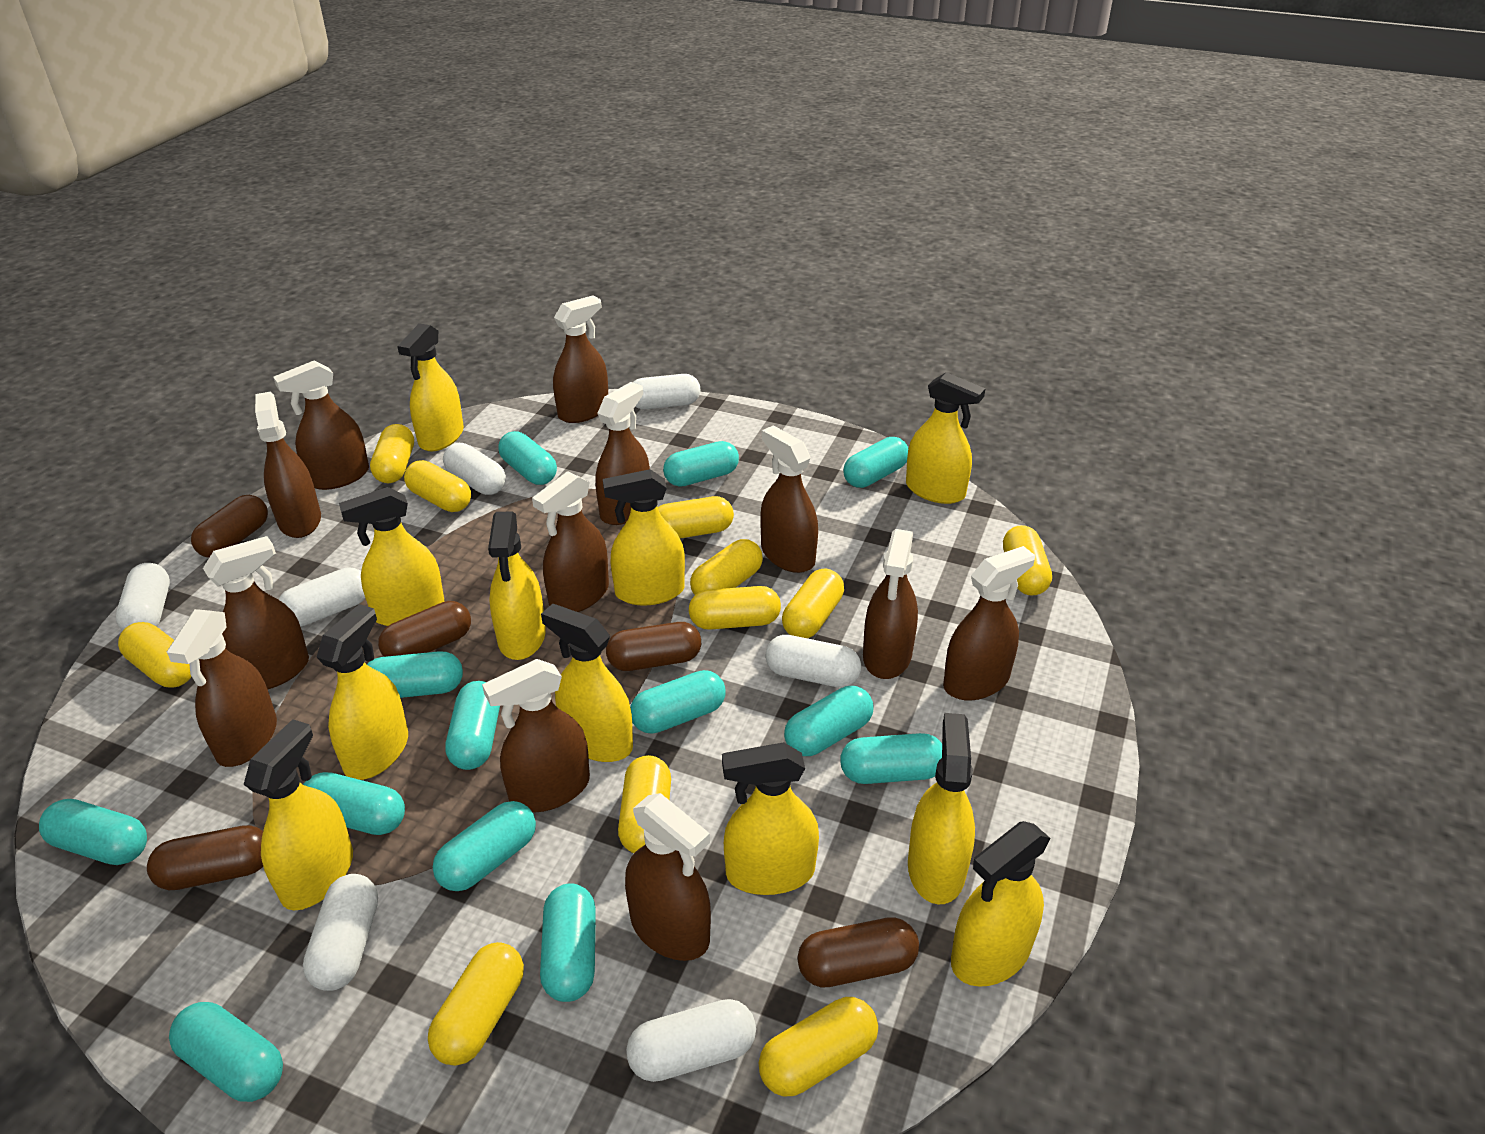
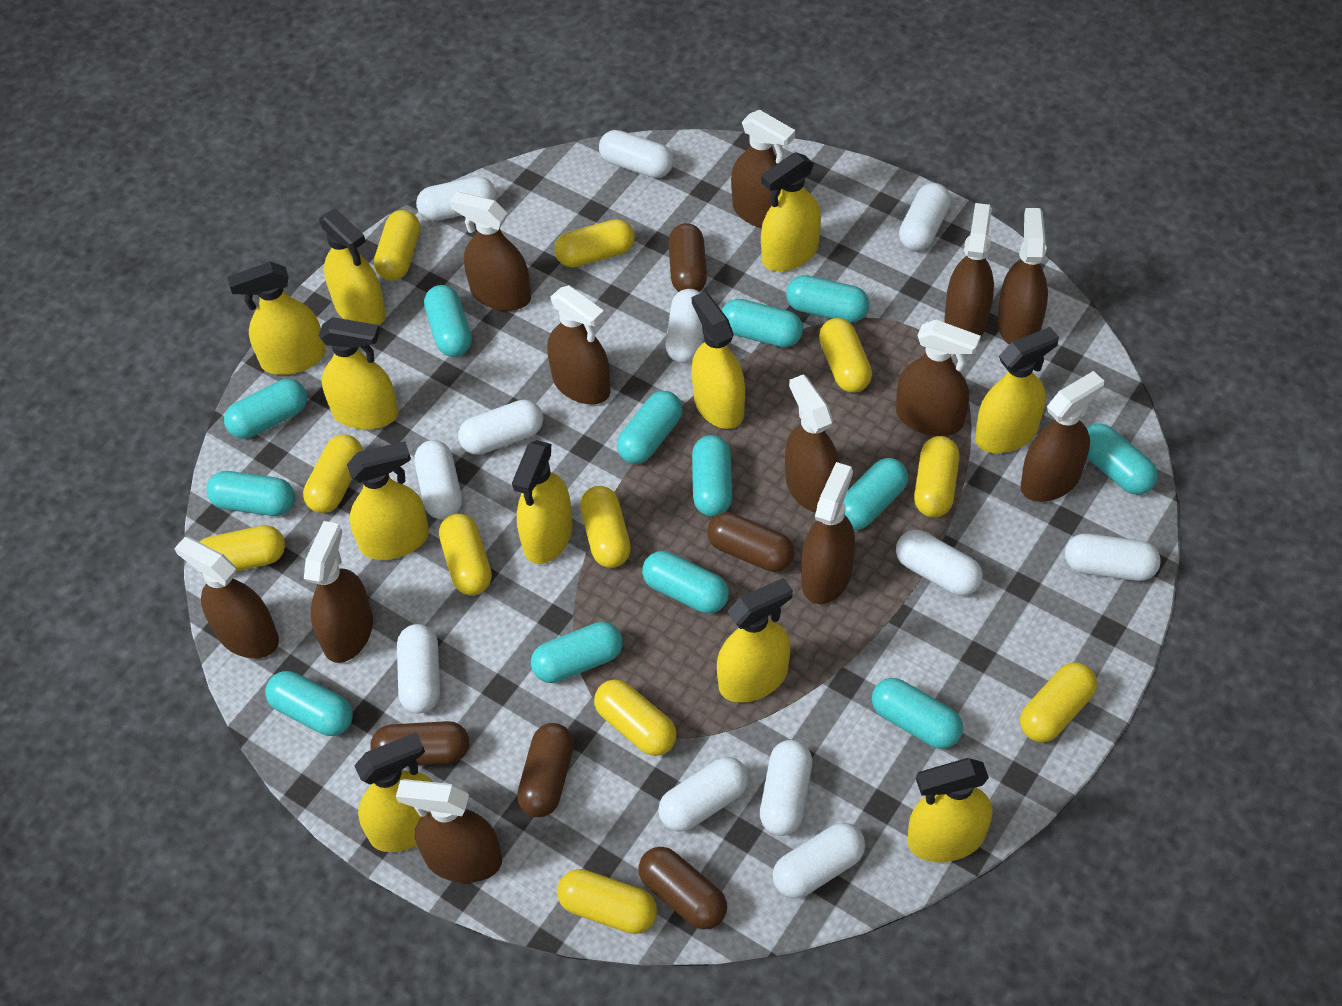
white capsule: 7 -> 12

